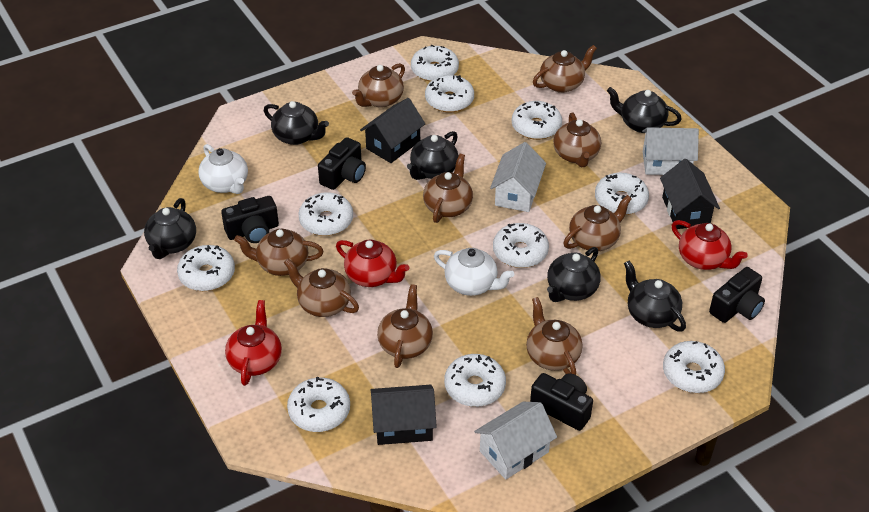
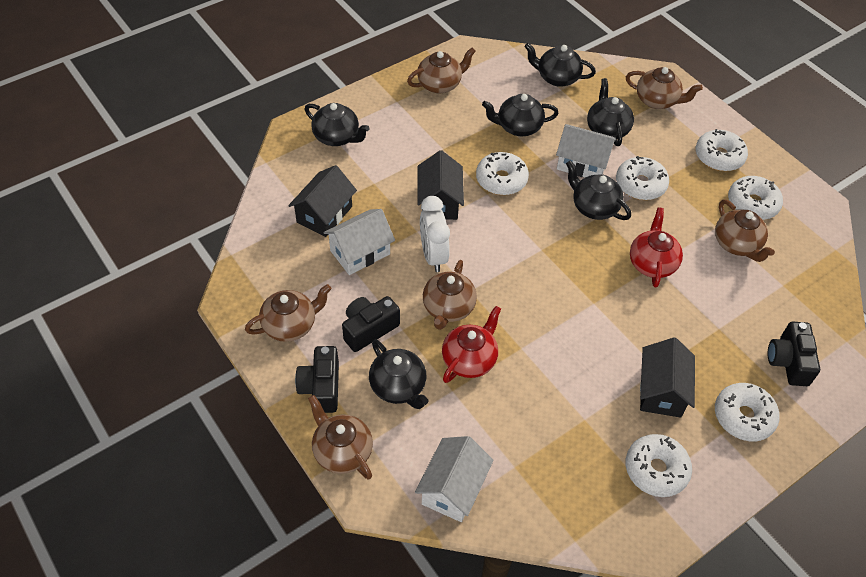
black camera: 4 -> 3
brown teapot: 9 -> 6
red teapot: 3 -> 2
white clock: 0 -> 1
white donut: 10 -> 6
white teapot: 2 -> 0

